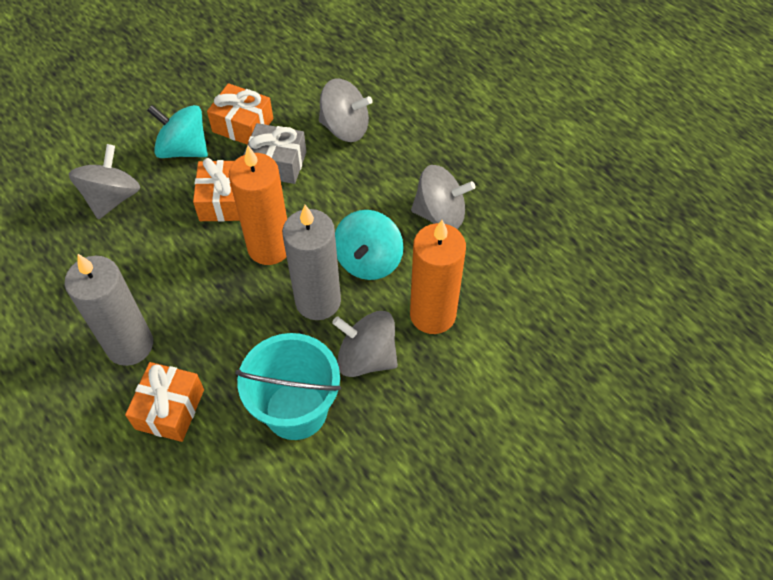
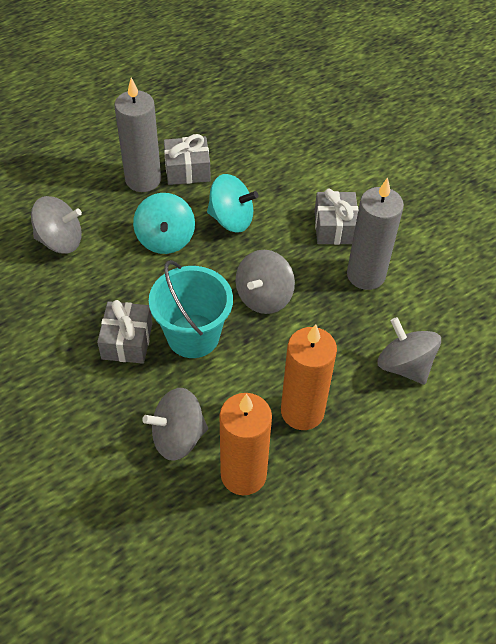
grey gift: 1 -> 3
orange gift: 3 -> 0

